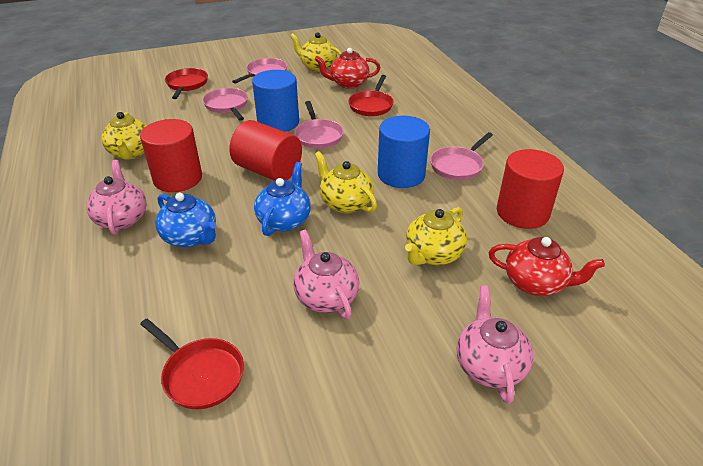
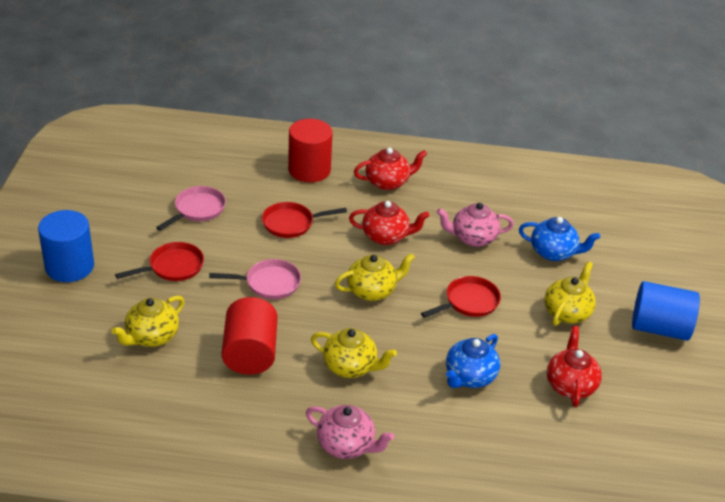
pink pan: 4 -> 2
pink teapot: 3 -> 2
red cylinder: 3 -> 2
red teapot: 2 -> 3

